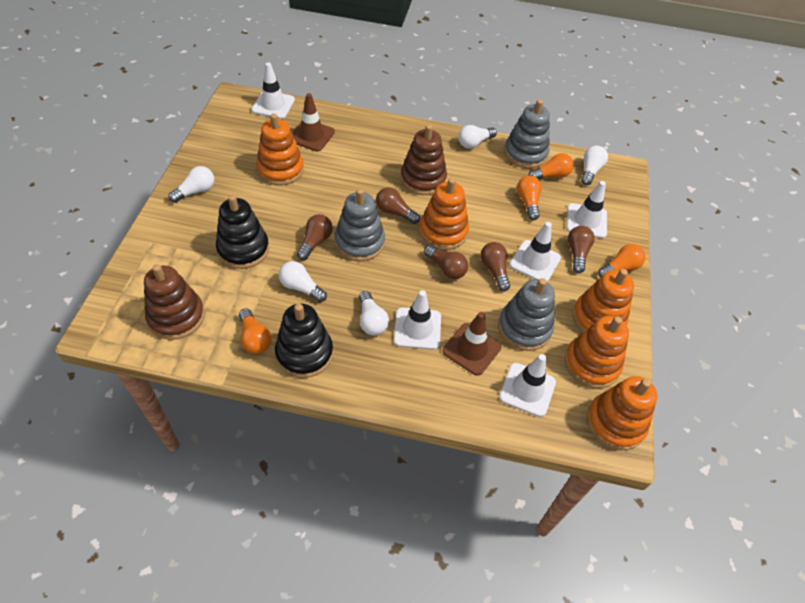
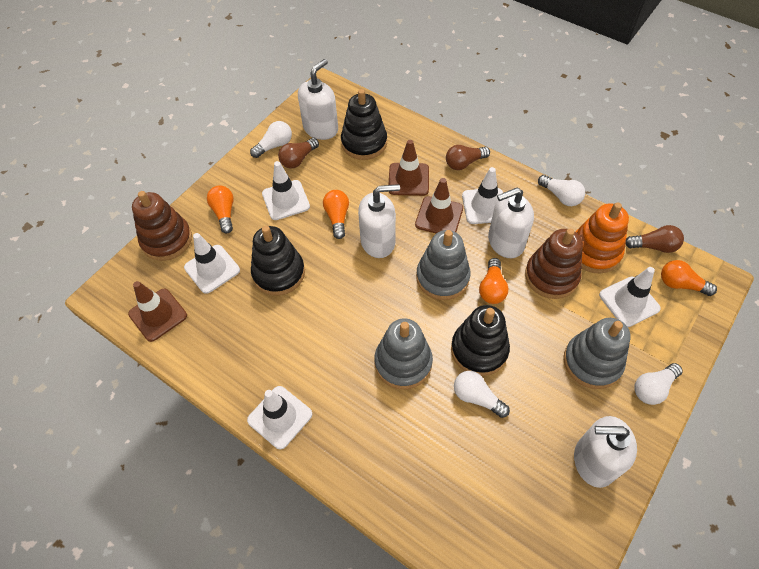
black stacking toy: 2 -> 3
brown light bulb: 5 -> 3
brown traffic cone: 2 -> 3
orange stacking toy: 5 -> 1
white light bulb: 5 -> 4
white soap dispenser: 0 -> 4

